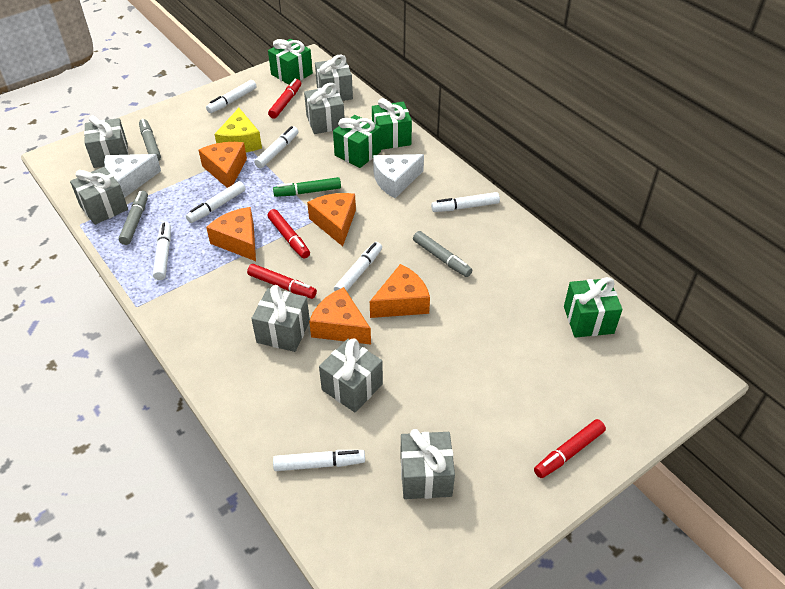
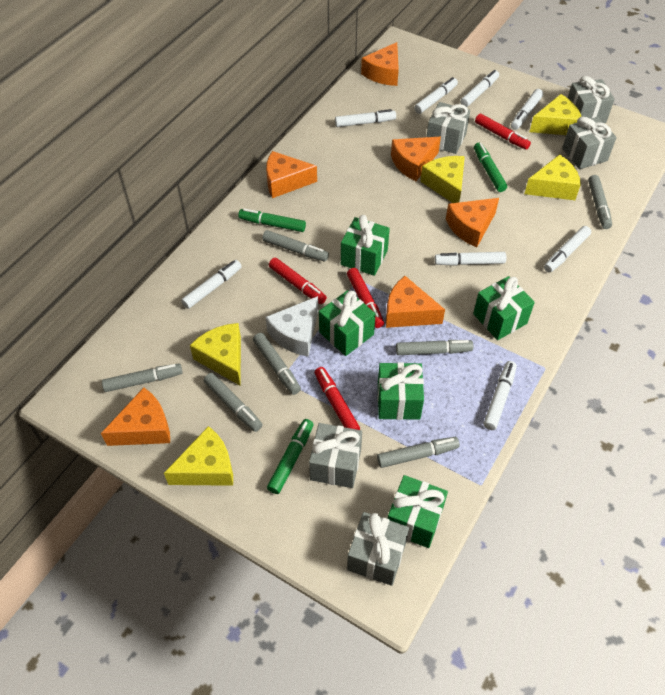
green gift: 4 -> 5
green marker: 1 -> 3
grey gift: 7 -> 5
grey marker: 3 -> 7
orange cheese: 5 -> 6
white cheese: 2 -> 1
white marker: 7 -> 8
yellow cheese: 1 -> 5

